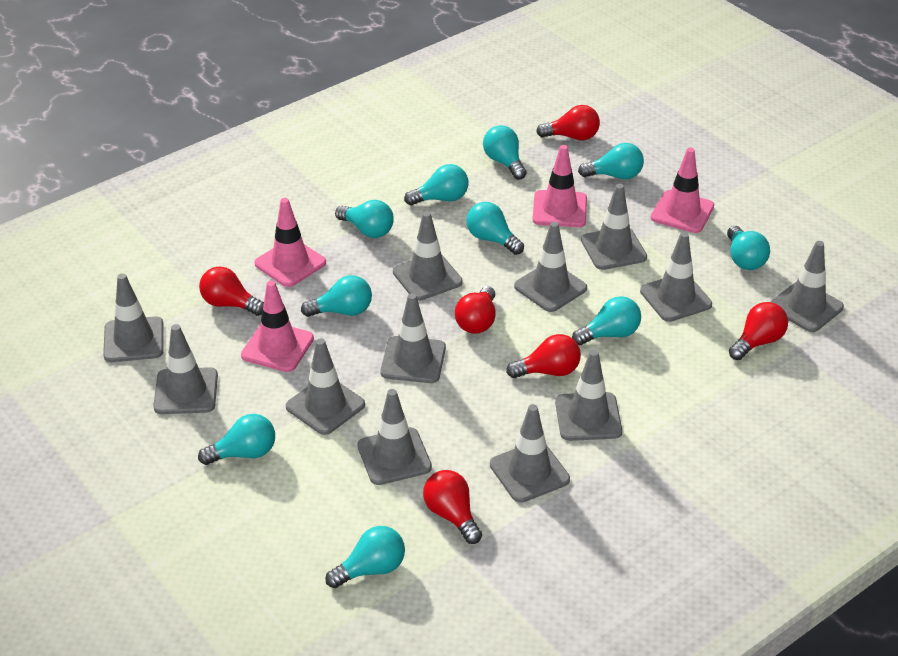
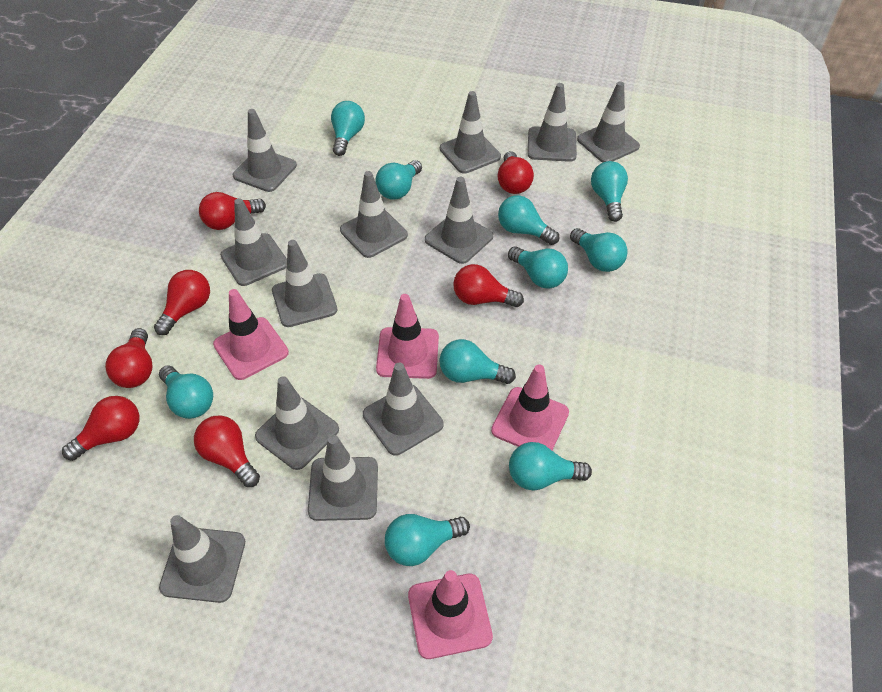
red light bulb: 6 -> 7

